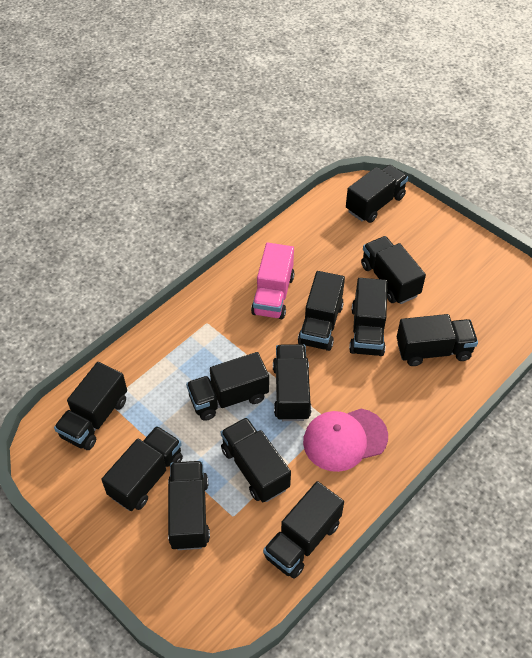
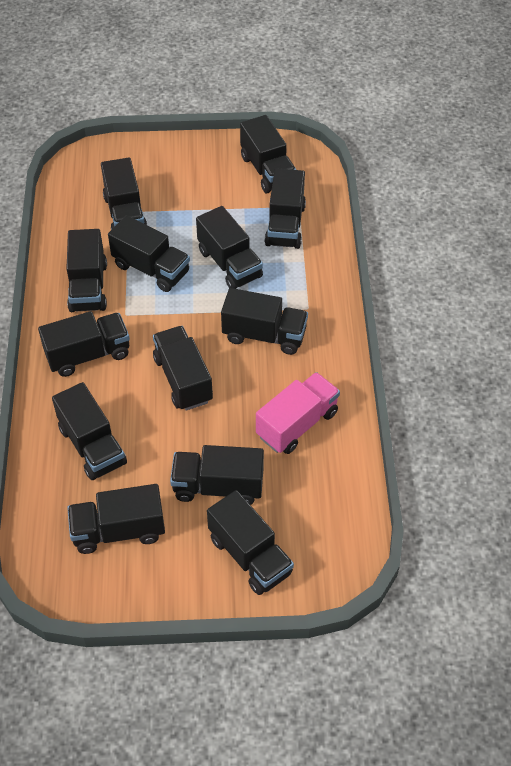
black truck: 12 -> 13
pink cap: 1 -> 0

